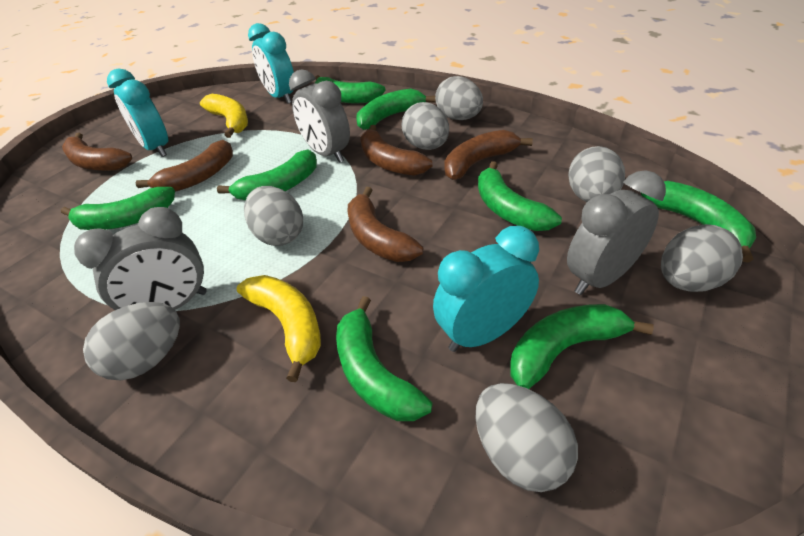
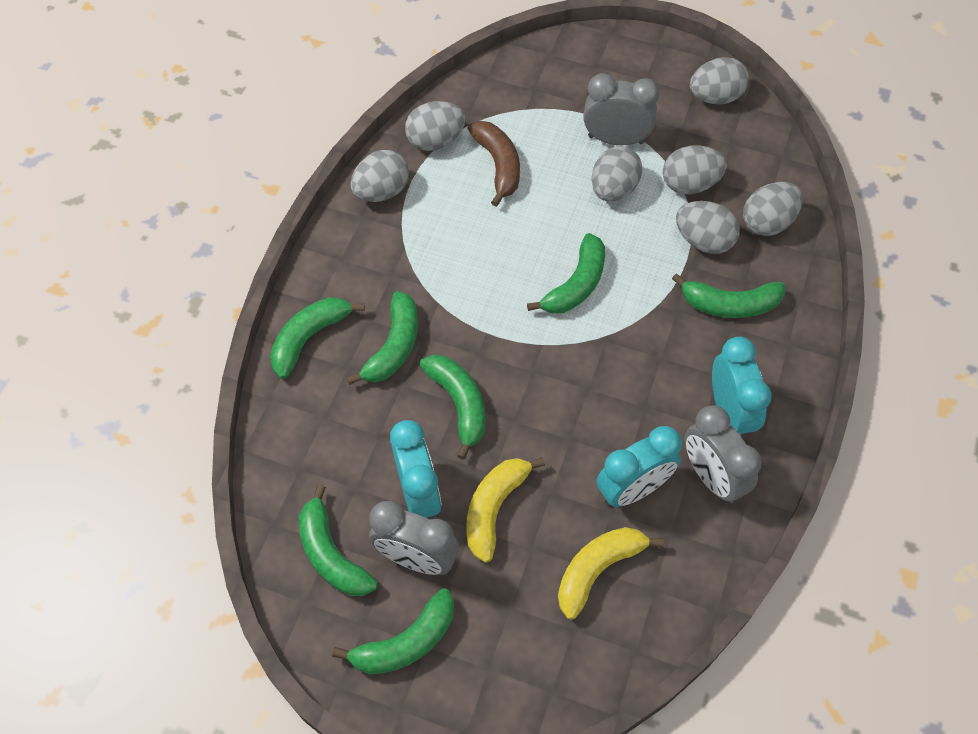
brown banana: 5 -> 1
green banana: 8 -> 7

